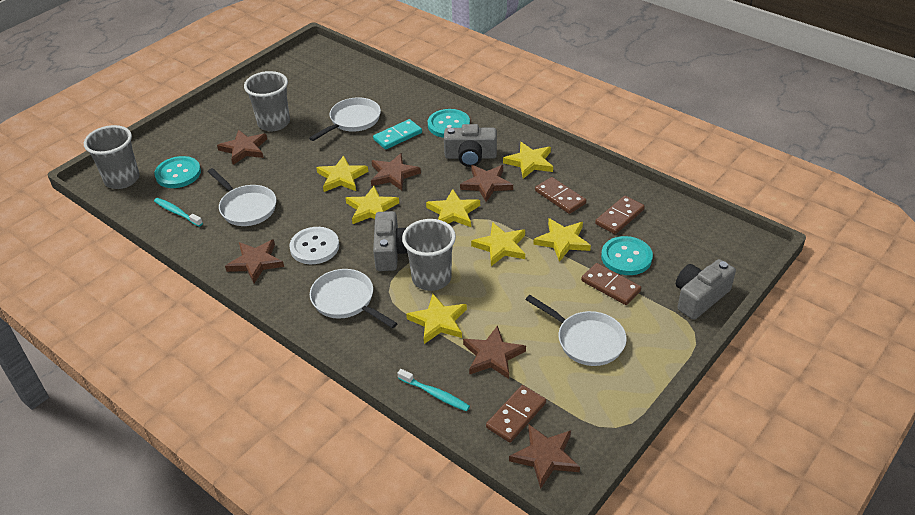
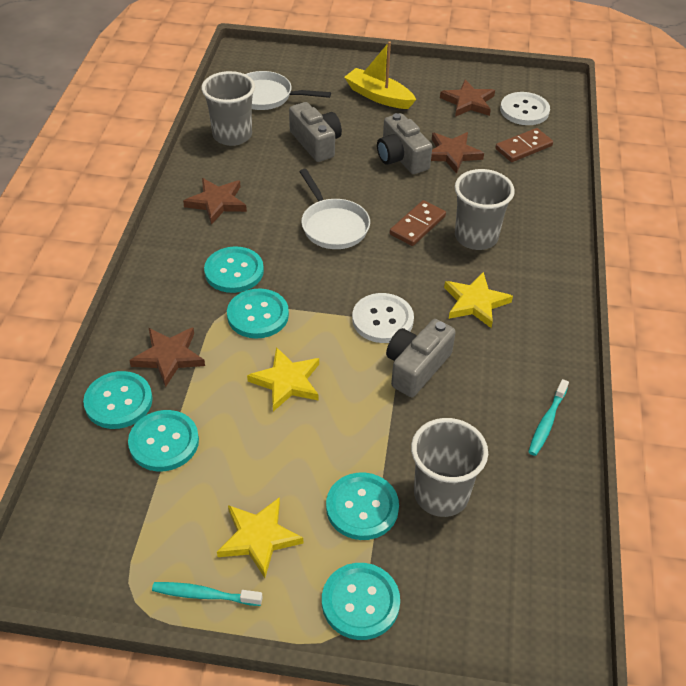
brown domino: 4 -> 2
brown star: 6 -> 4
turquoise button: 3 -> 6
turquoise domino: 1 -> 0
white button: 1 -> 2
white pan: 4 -> 2
yellow boat: 0 -> 1
yellow star: 7 -> 3

